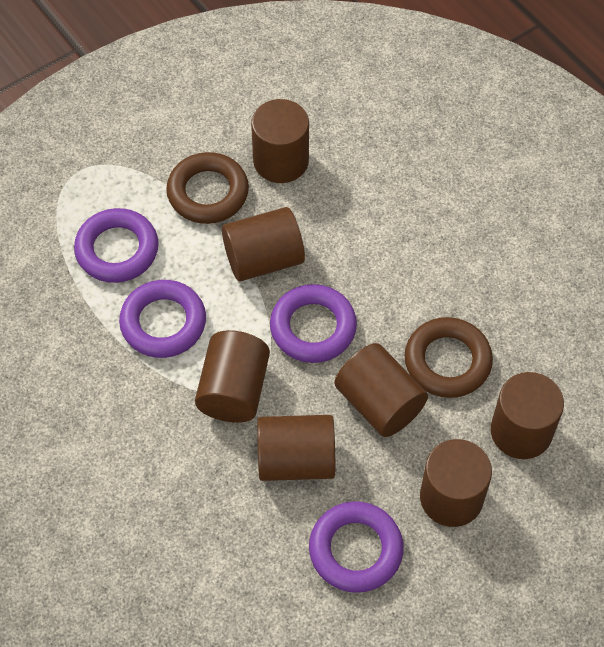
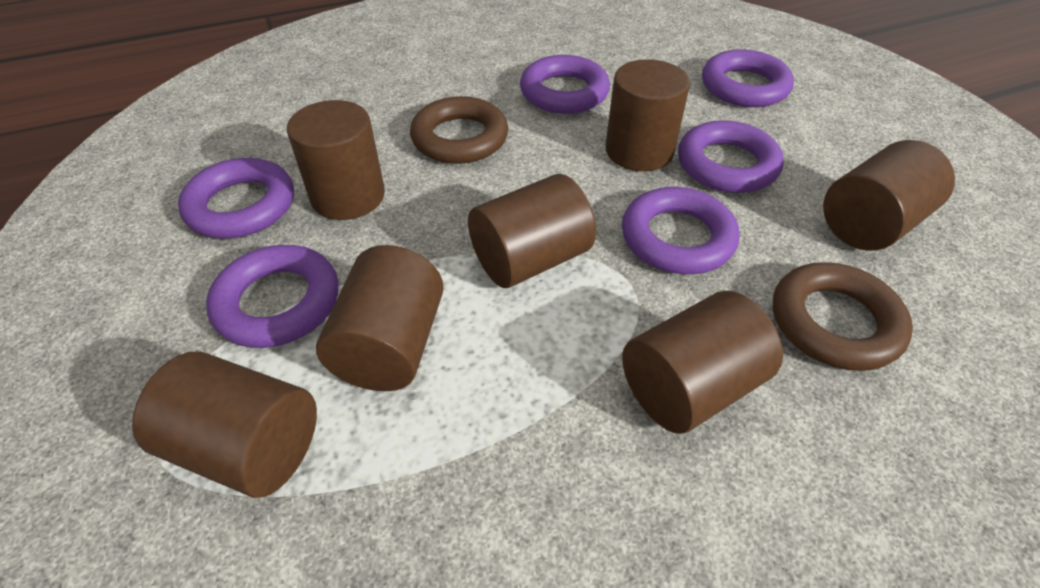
purple ring: 4 -> 6

